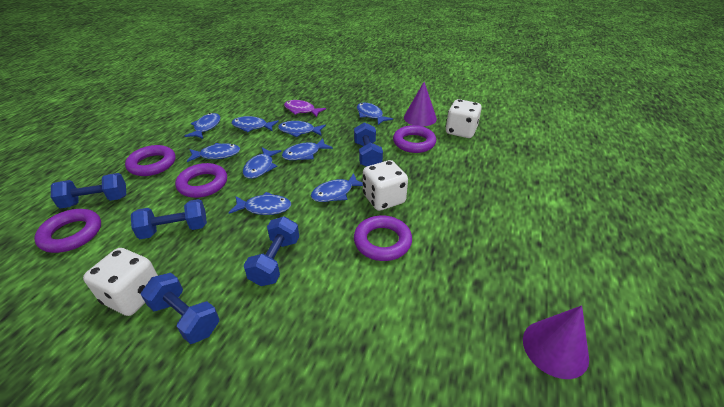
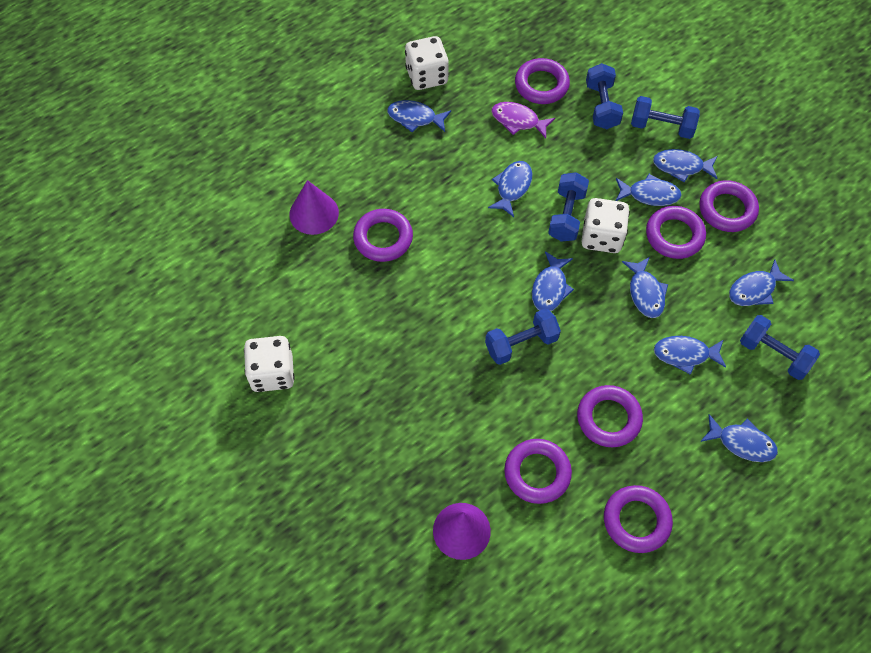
purple ring: 5 -> 7

